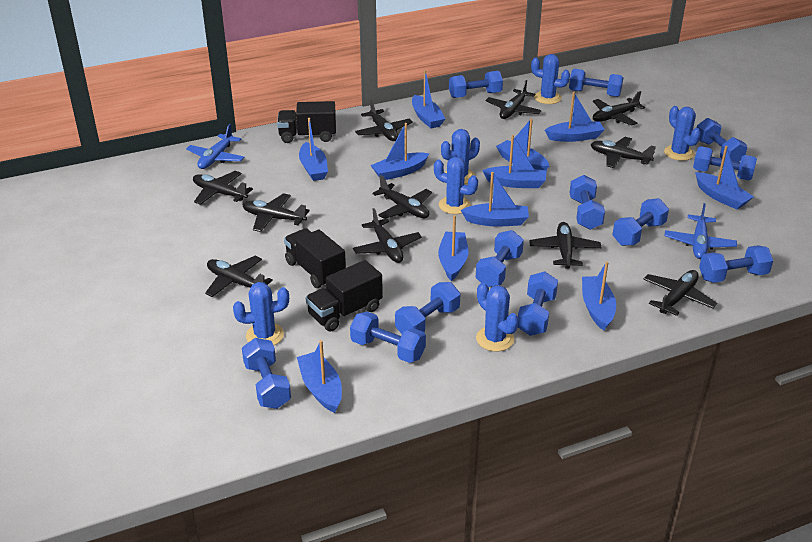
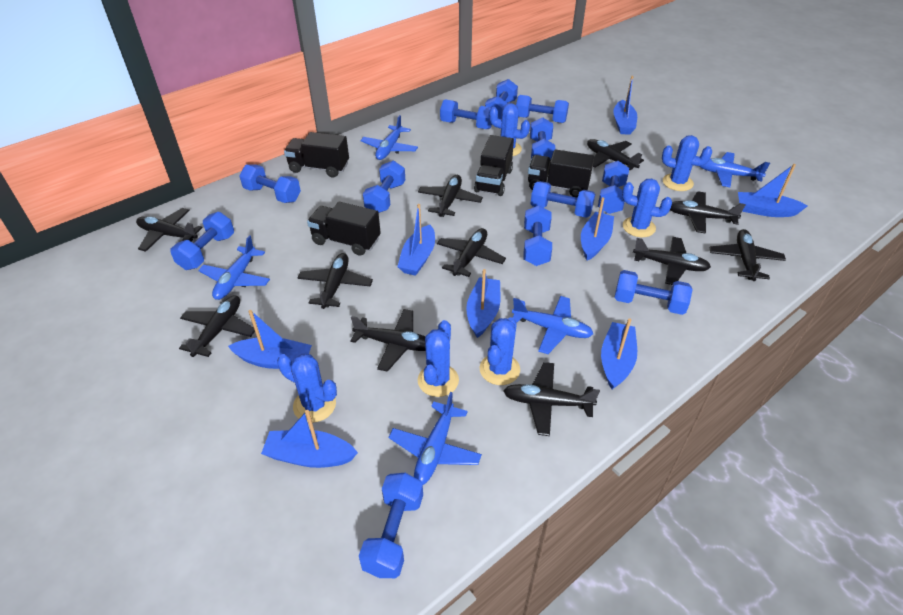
black truck: 3 -> 4
blue boat: 11 -> 8
blue plane: 2 -> 5

